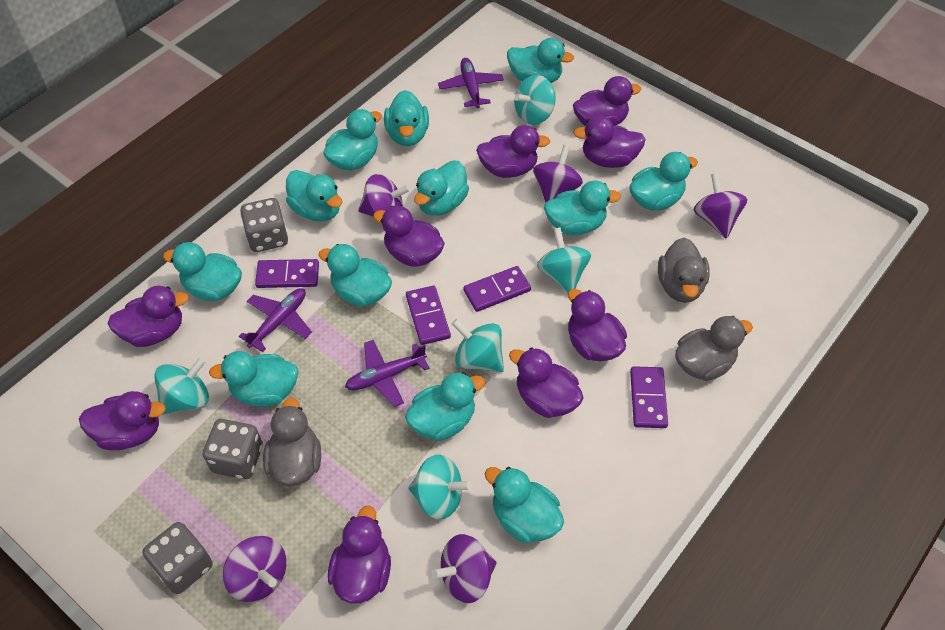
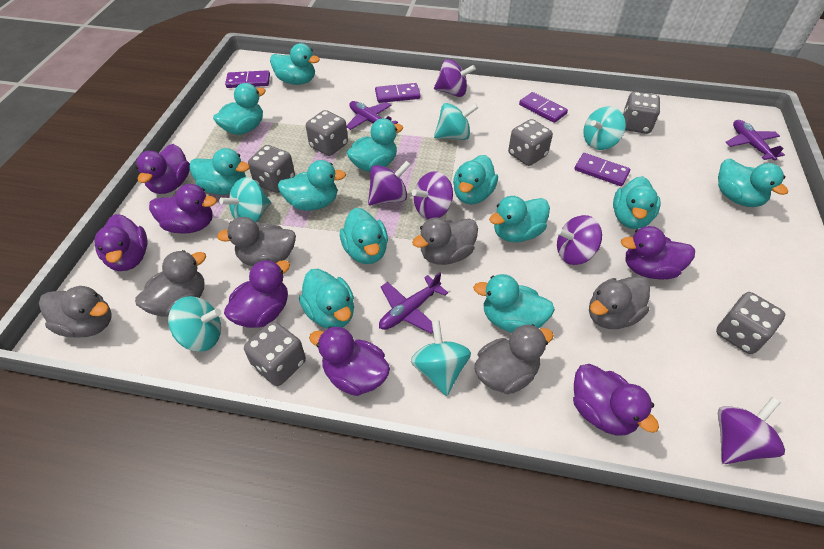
grey dice: 3 -> 6
grey duck: 3 -> 6
purple duck: 9 -> 7

